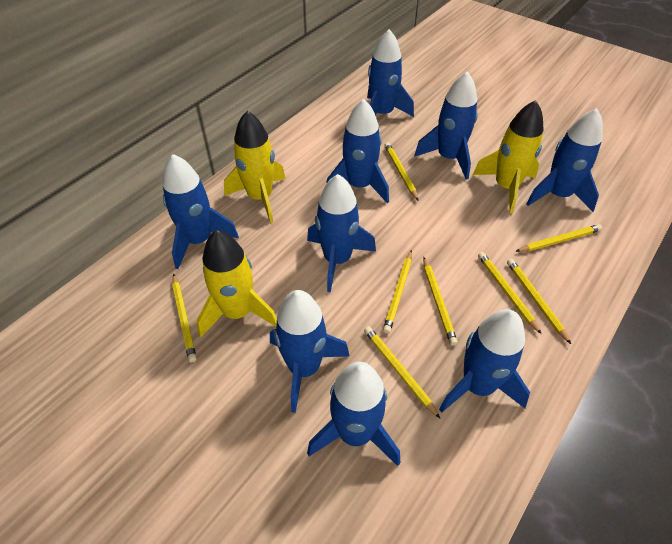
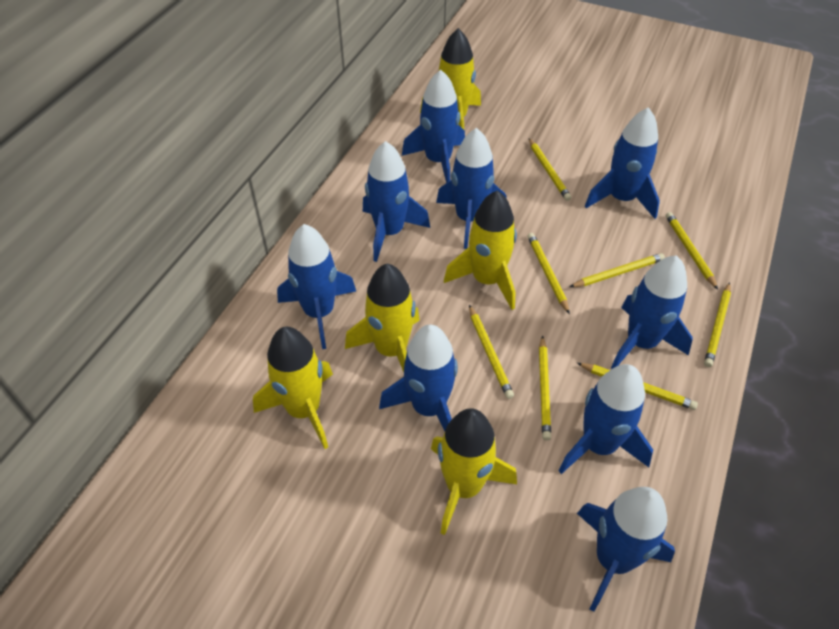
yellow rocket: 3 -> 5

